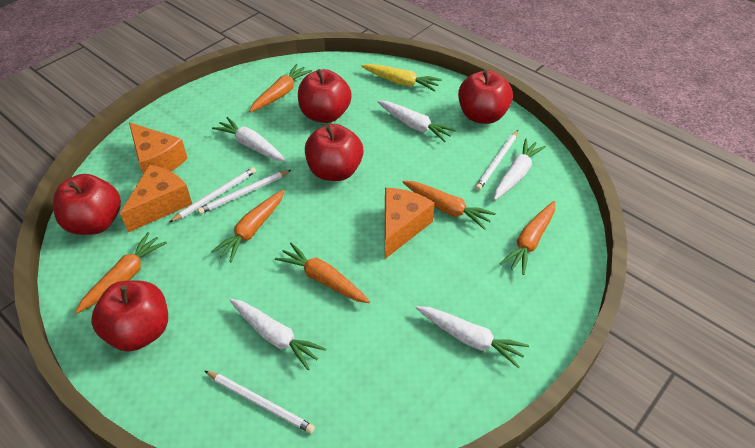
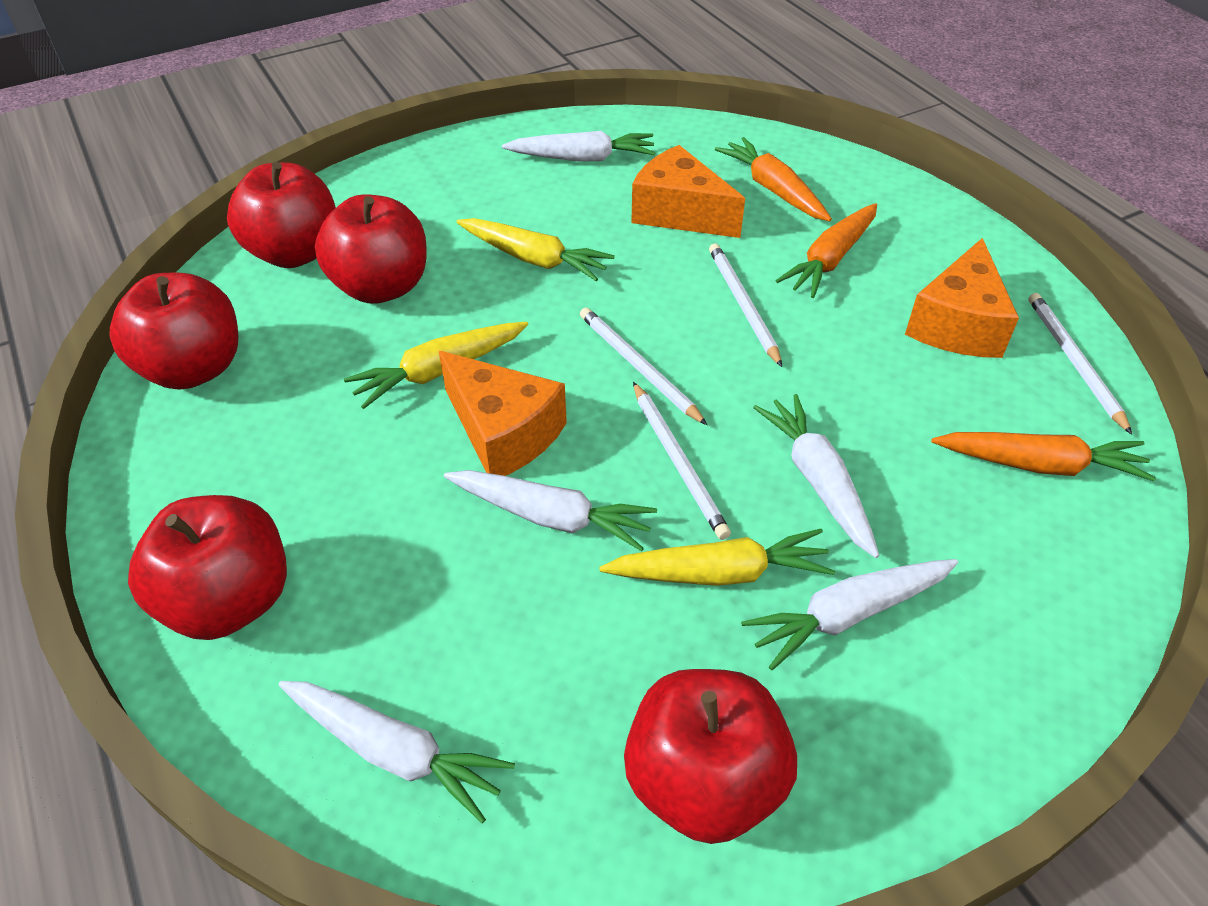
orange carrot: 6 -> 3
yellow carrot: 1 -> 3

